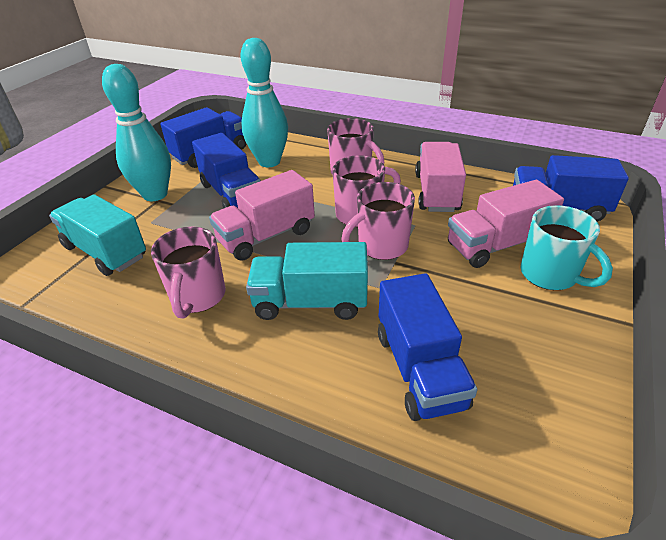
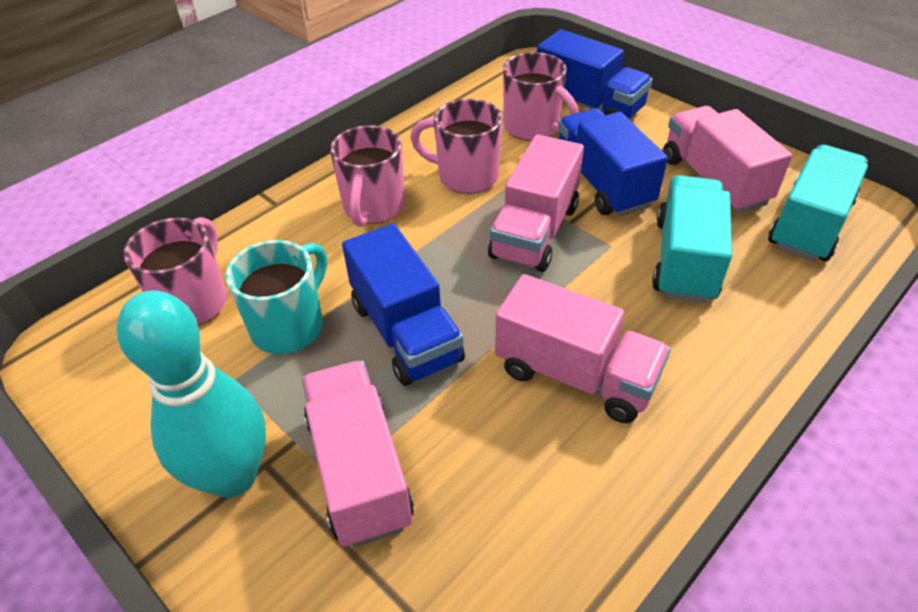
blue truck: 4 -> 3
pink truck: 3 -> 4
turquoise bowling pin: 2 -> 1

